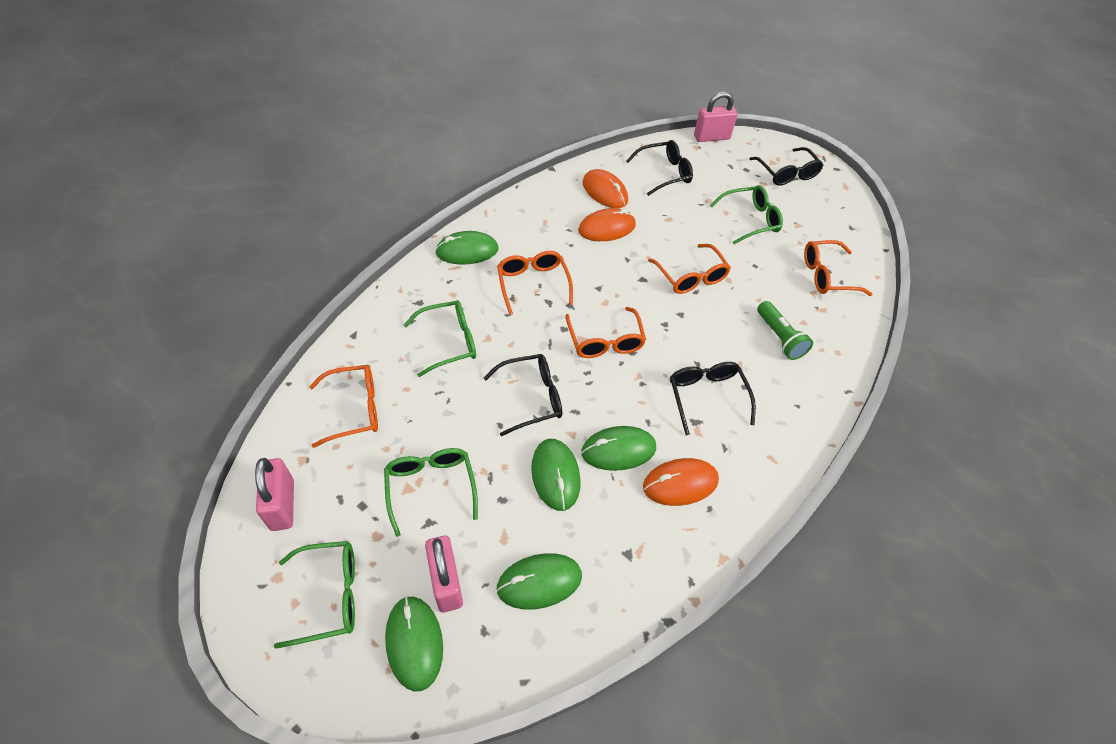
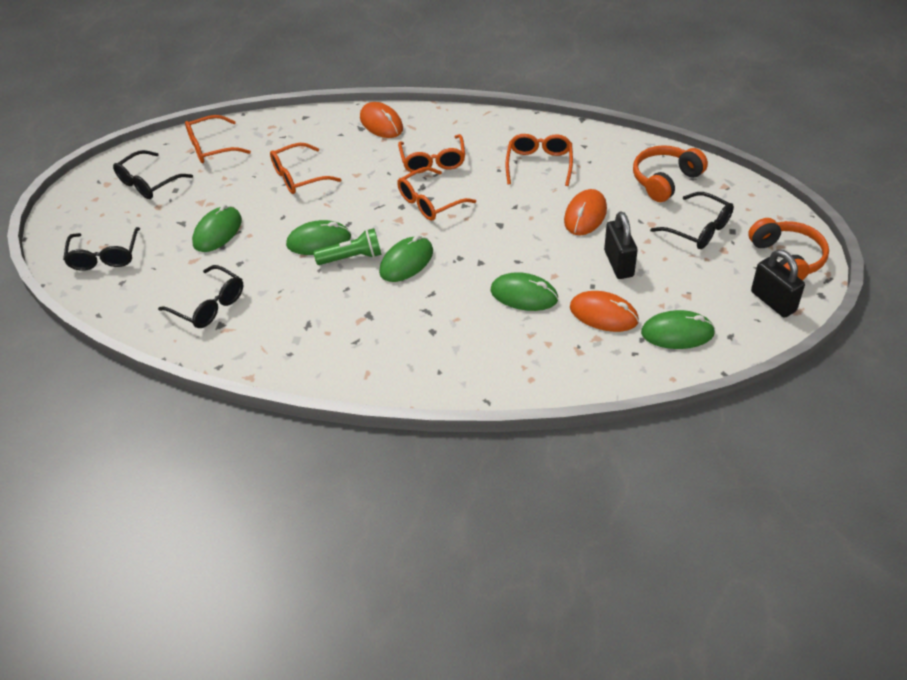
black padlock: 0 -> 2
green glasses: 4 -> 0
orange headphones: 0 -> 2
pink padlock: 3 -> 0

